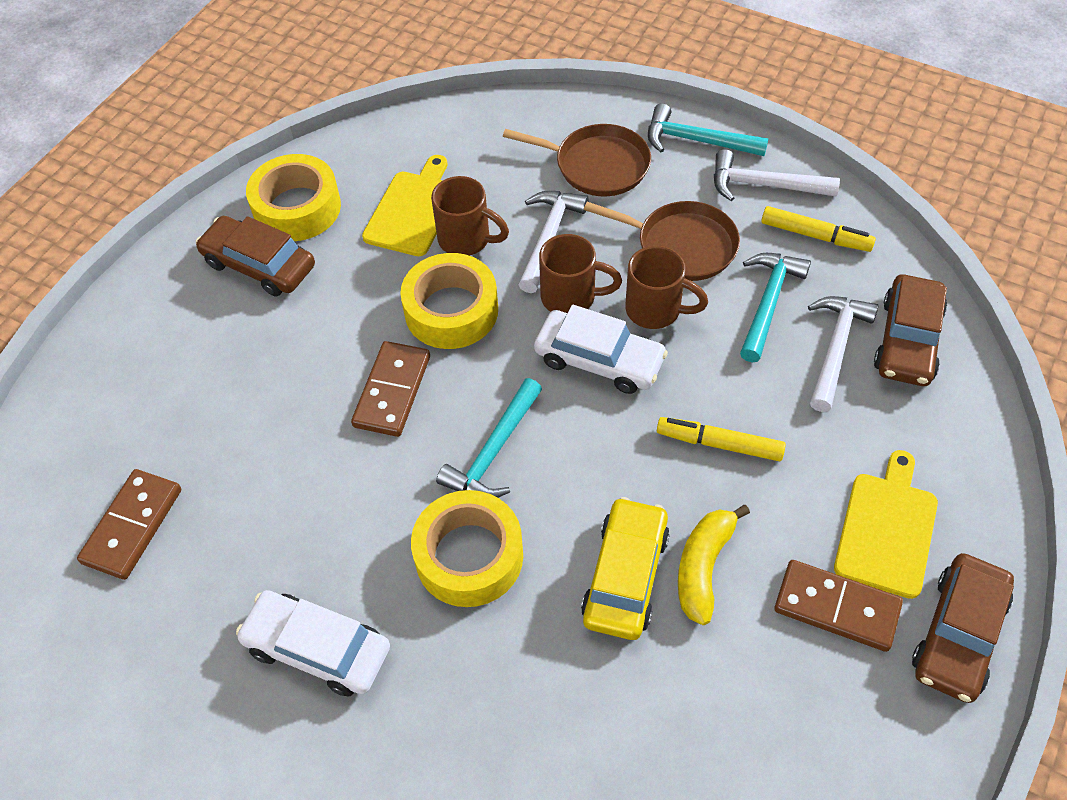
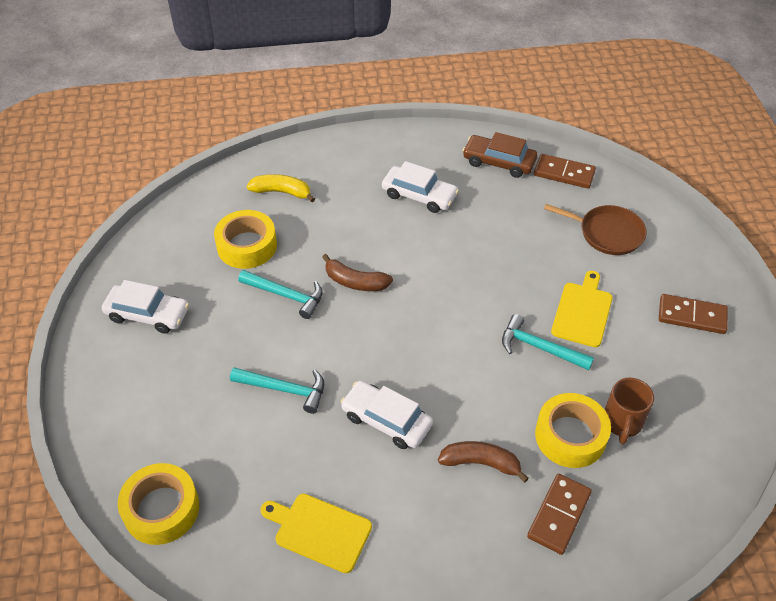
brown banana: 0 -> 2
brown car: 3 -> 1
brown mug: 3 -> 1
brown pan: 2 -> 1
white car: 2 -> 3
white hammer: 3 -> 0
yellow car: 1 -> 0
yellow marker: 2 -> 0

